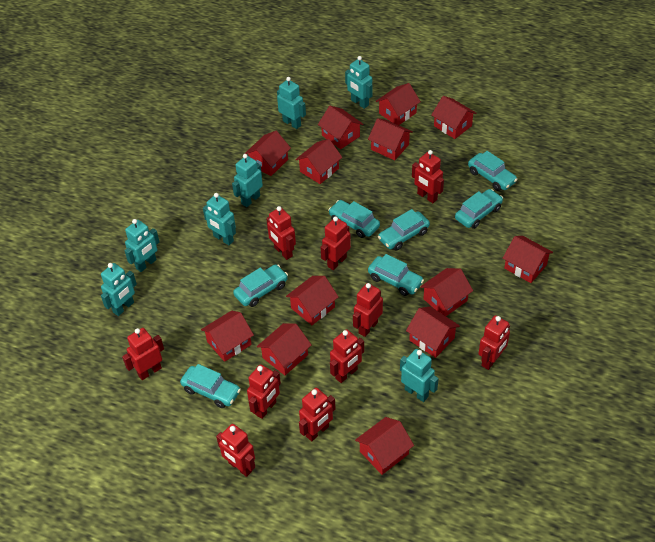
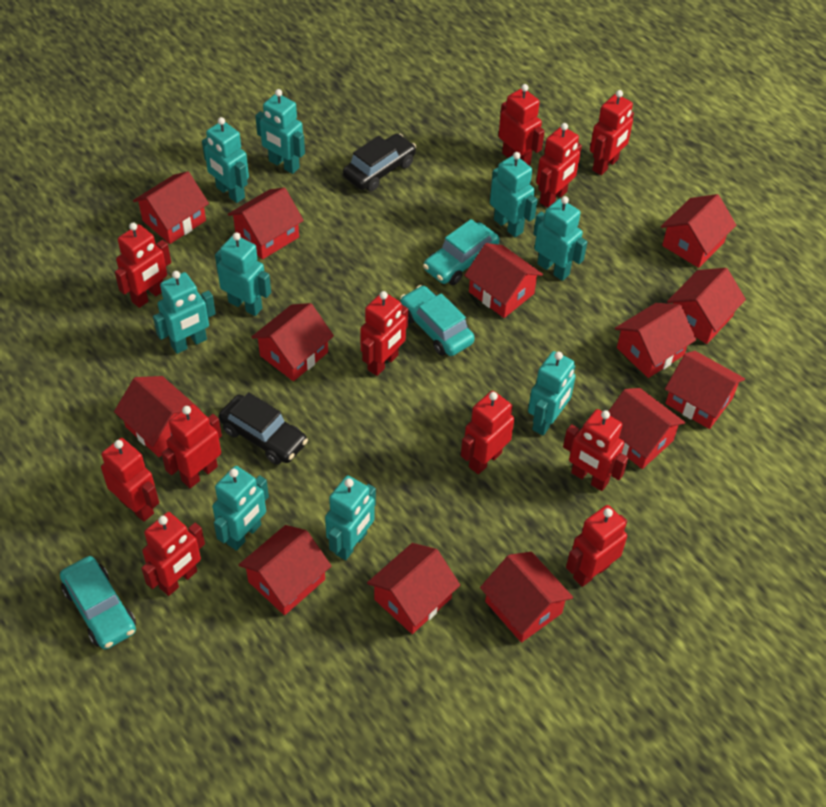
black car: 0 -> 2
red robot: 10 -> 11
turquoise car: 7 -> 3
turquoise robot: 7 -> 9

